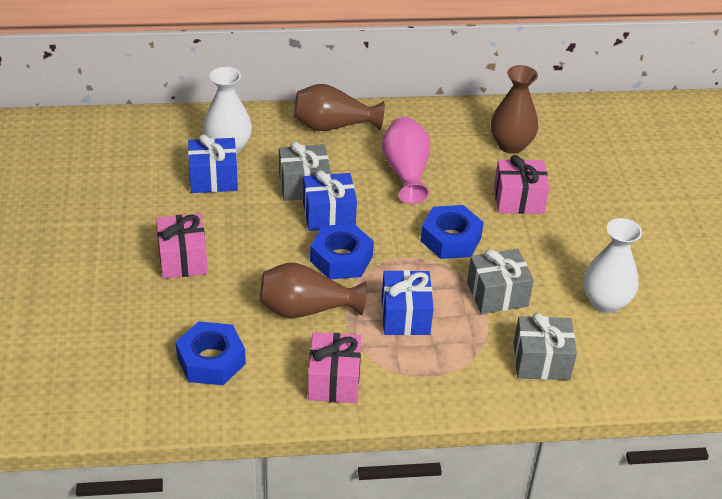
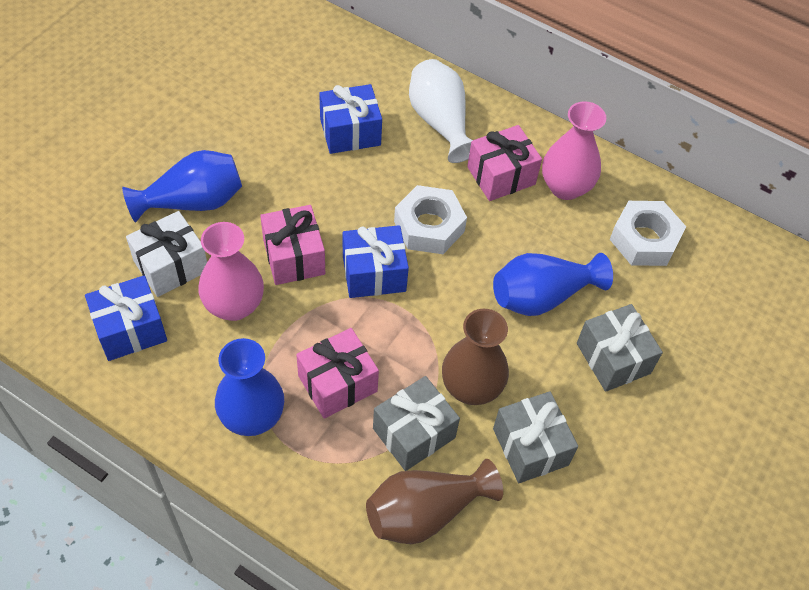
blue nut: 3 -> 0
blue vase: 0 -> 3
brown vase: 3 -> 2
pink vase: 1 -> 2
white gift: 0 -> 1
white nut: 0 -> 2
white vase: 2 -> 1

